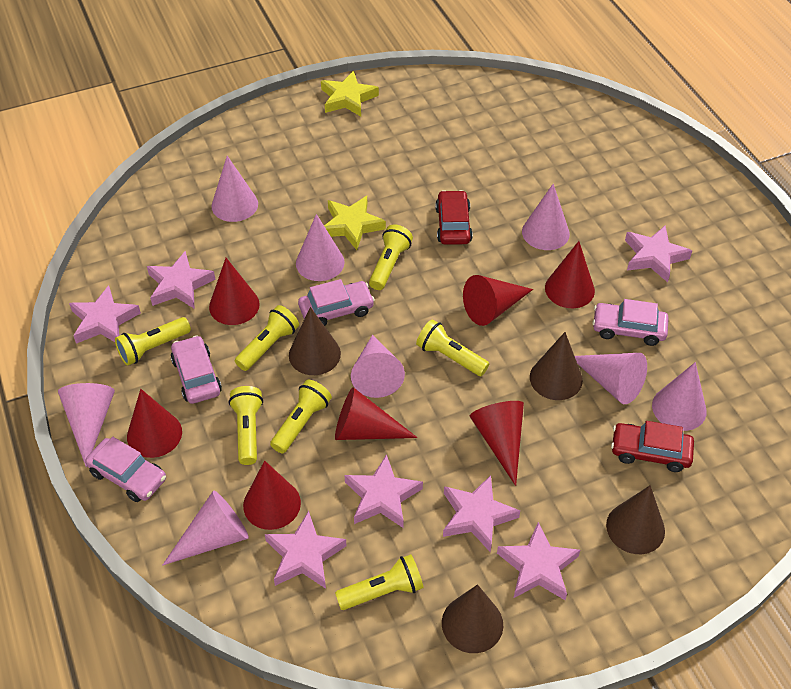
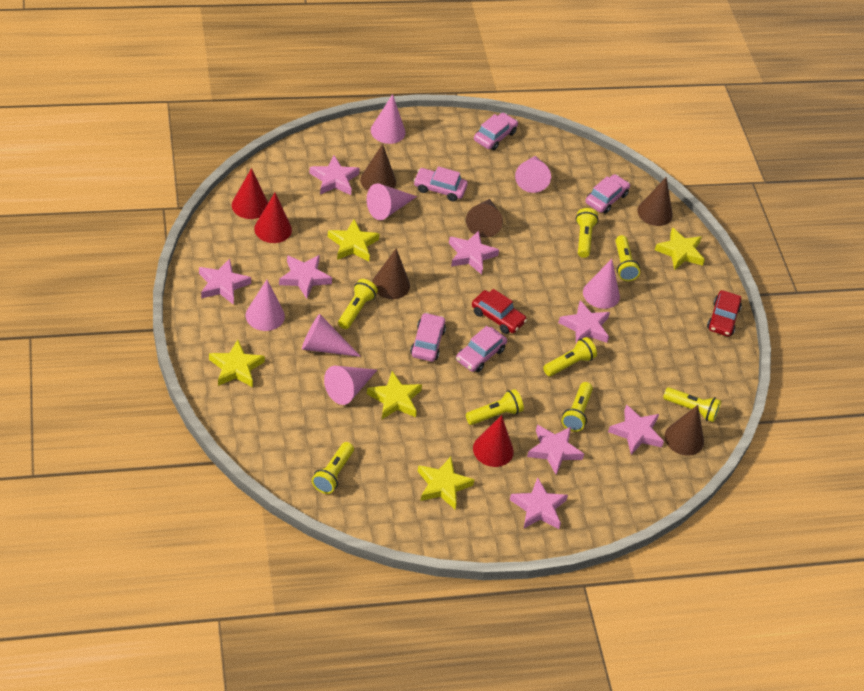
brown cone: 4 -> 5
pink car: 4 -> 5
pink cone: 8 -> 7
pink star: 7 -> 8
red cone: 7 -> 3
yellow flashlight: 7 -> 8
yellow star: 2 -> 5

